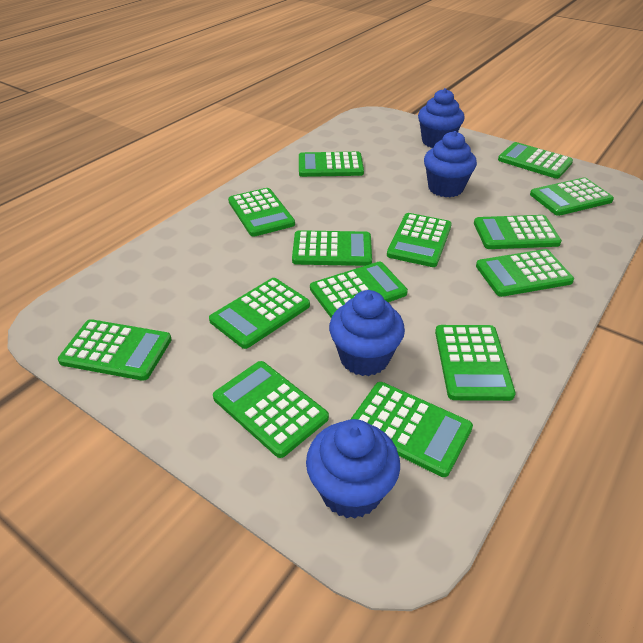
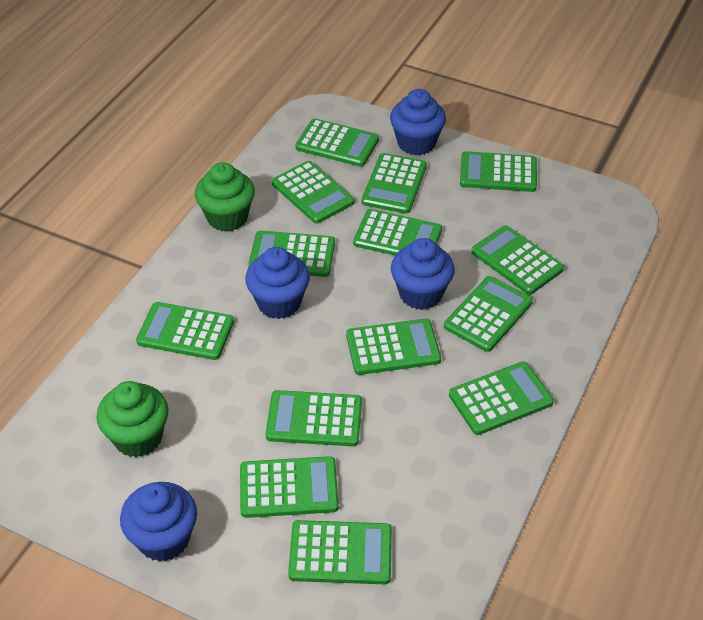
green cupcake: 0 -> 2

